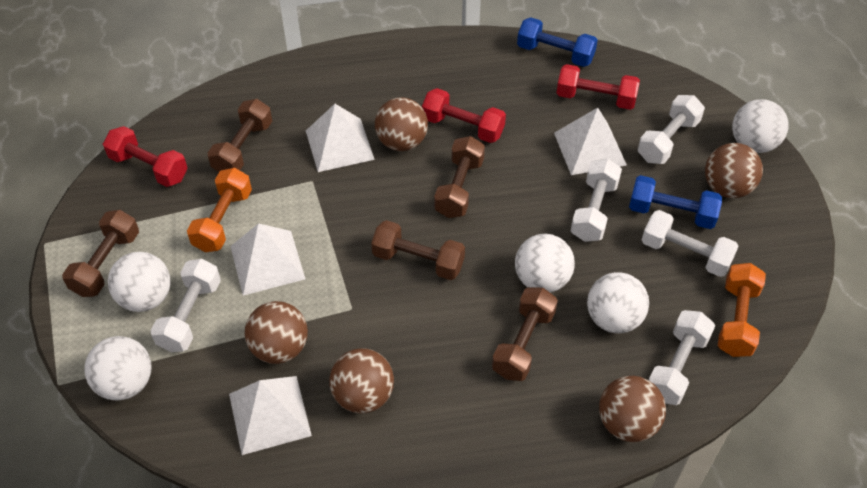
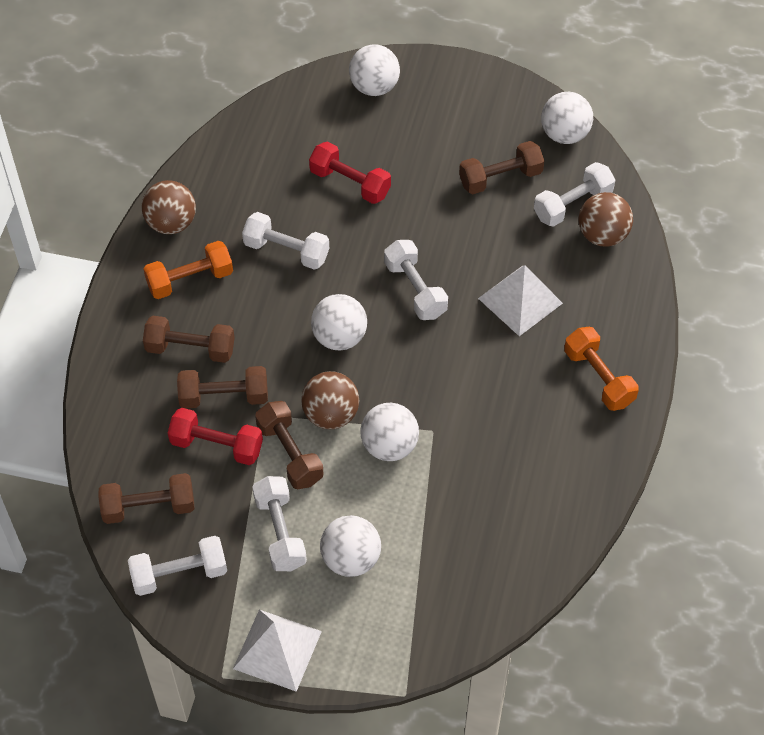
blue dumbbell: 2 -> 0
brown ball: 5 -> 3
red dumbbell: 3 -> 2
white pyramid: 4 -> 2

